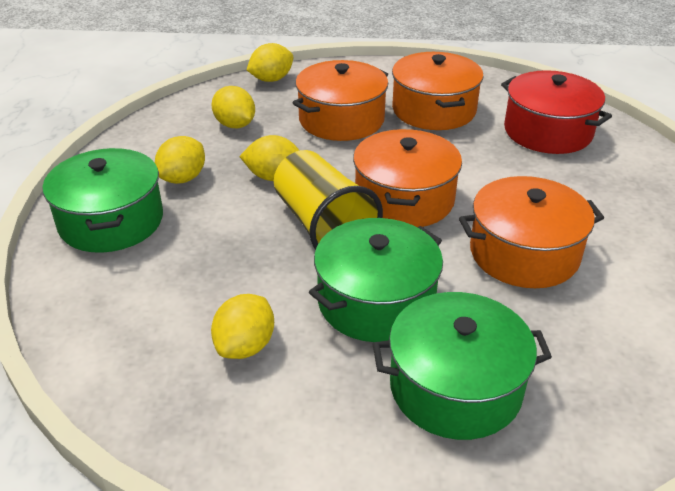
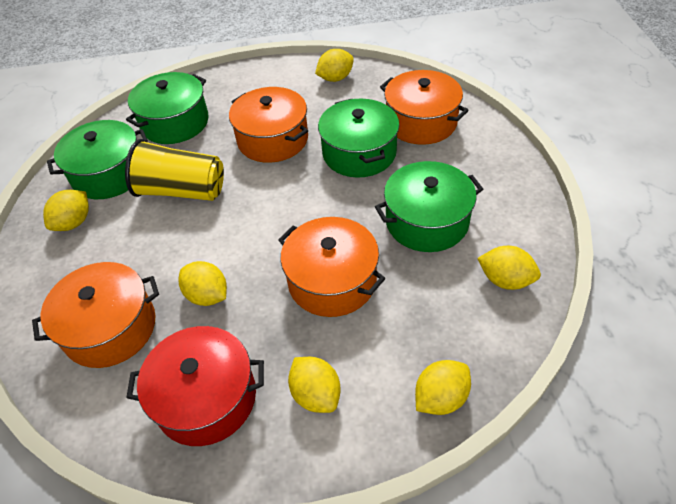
green pot: 3 -> 4
yellow lemon: 5 -> 6

